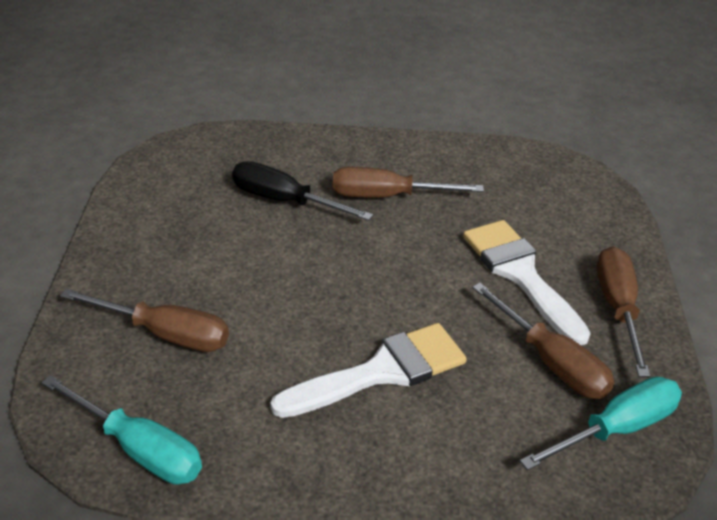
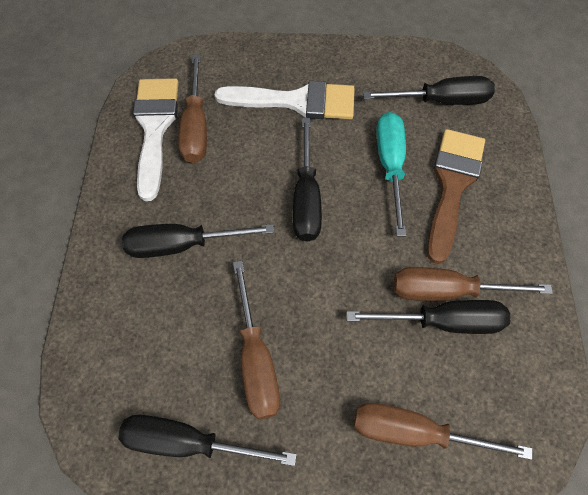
black screwdriver: 1 -> 5
brown brush: 0 -> 1
turquoise screwdriver: 2 -> 1

